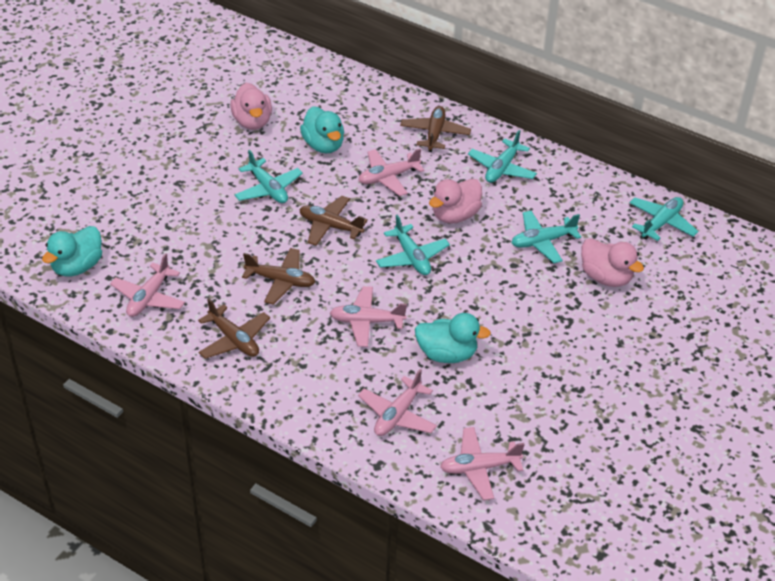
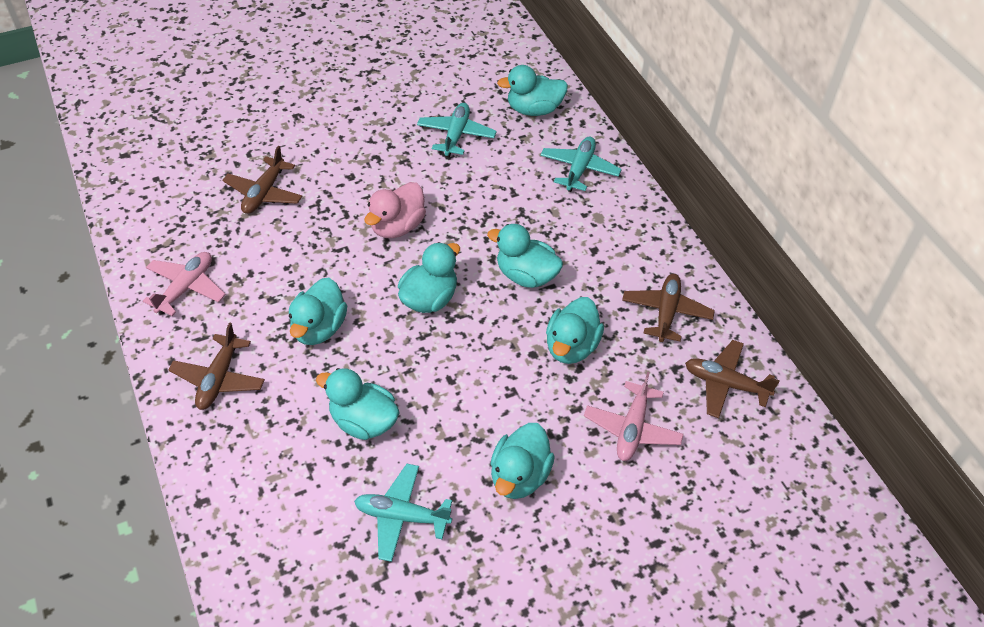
pink duck: 3 -> 1
pink plane: 5 -> 2
turquoise duck: 3 -> 7
turquoise plane: 5 -> 3

